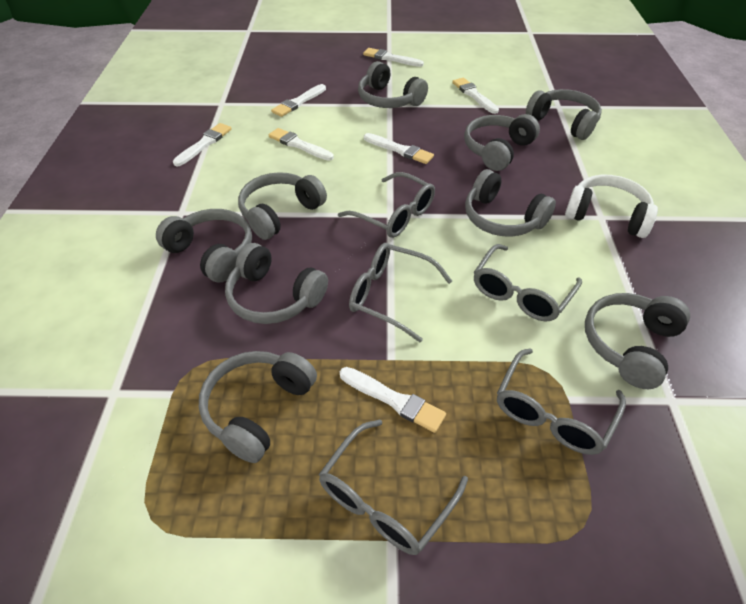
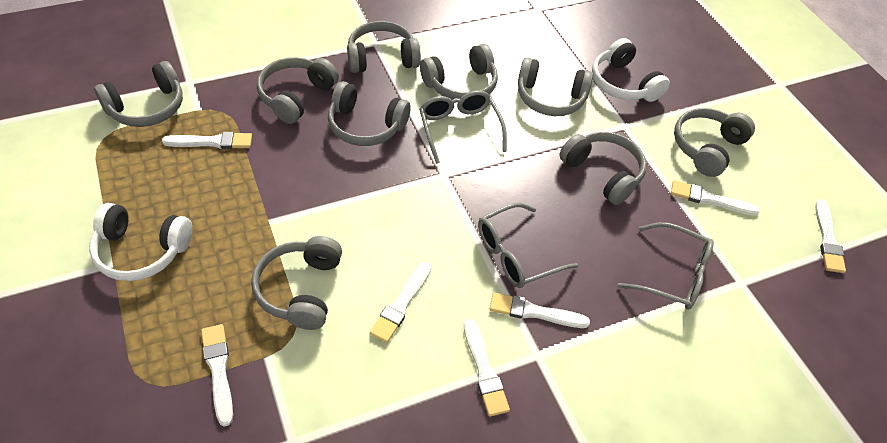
grey glasses: 5 -> 3
white headphones: 1 -> 2

